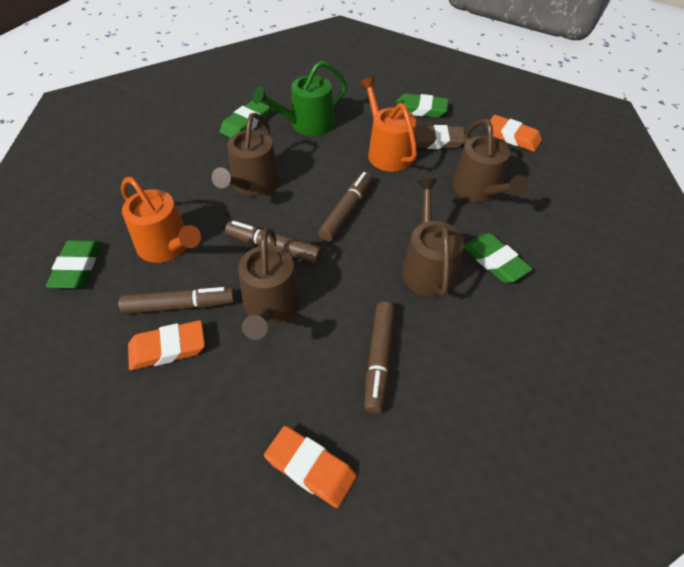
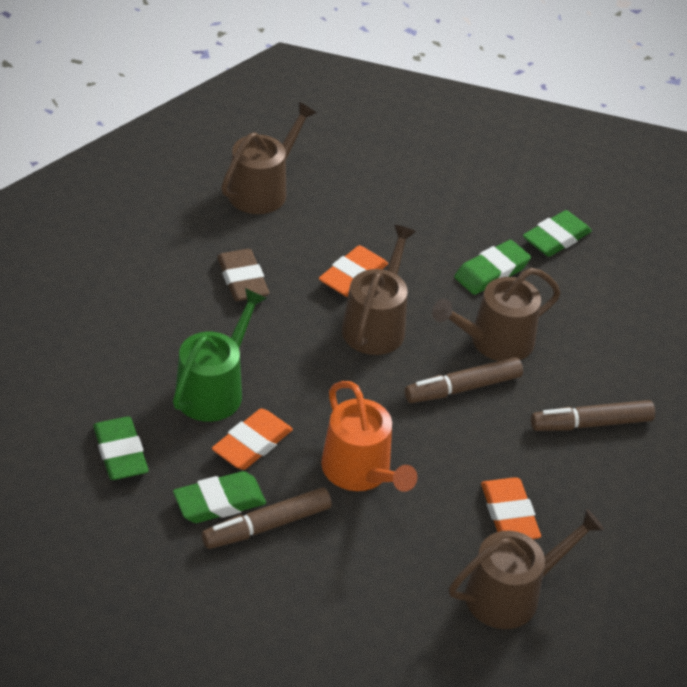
brown marker: 4 -> 3
orange watering can: 2 -> 1

